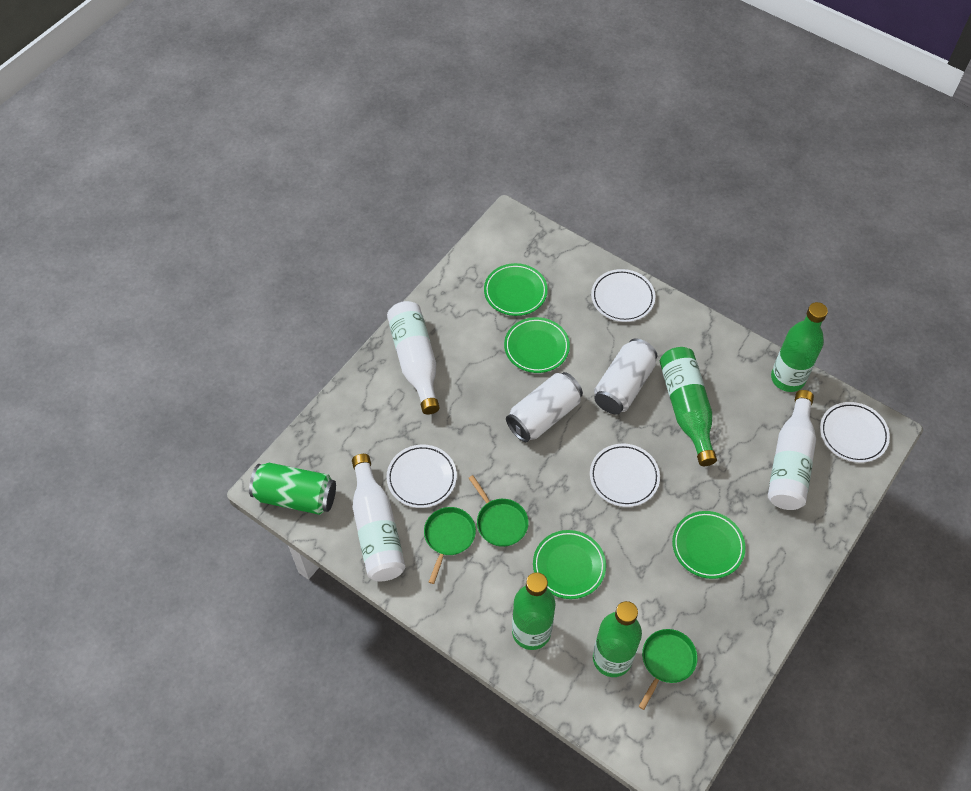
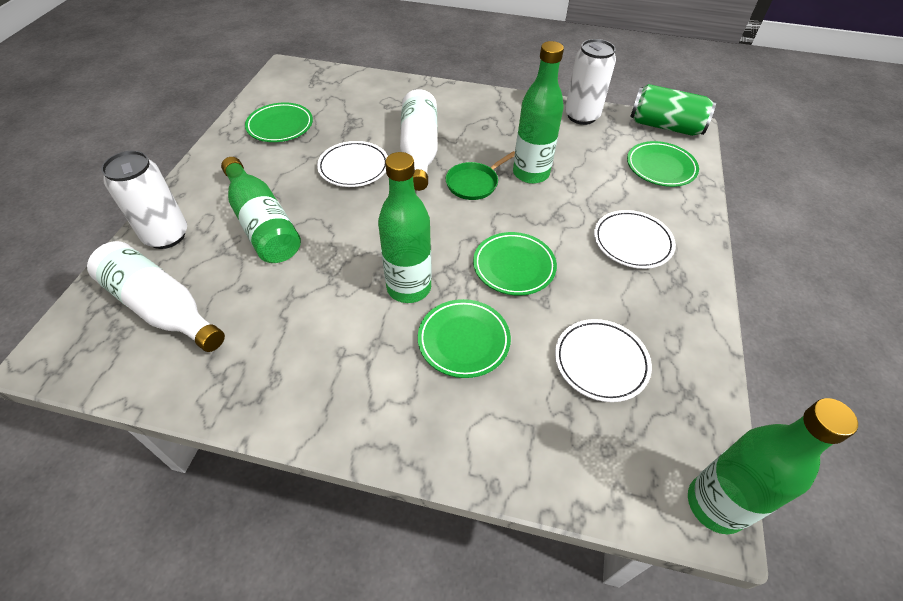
green pan: 3 -> 1
white bottle: 3 -> 2
white plate: 4 -> 3

